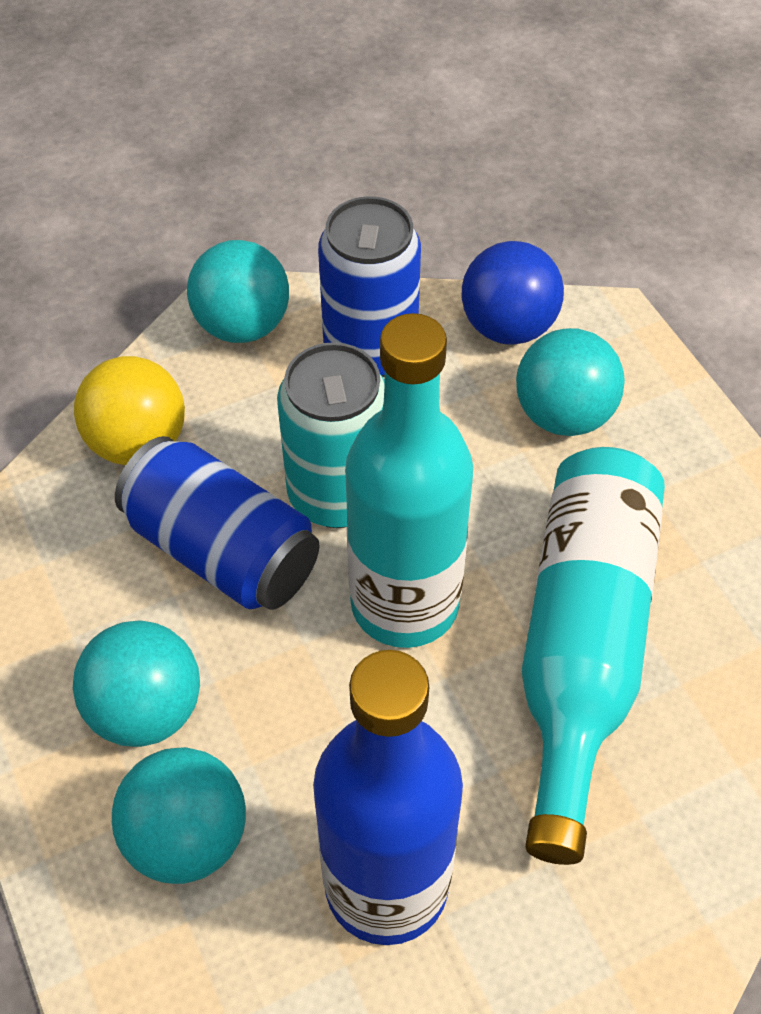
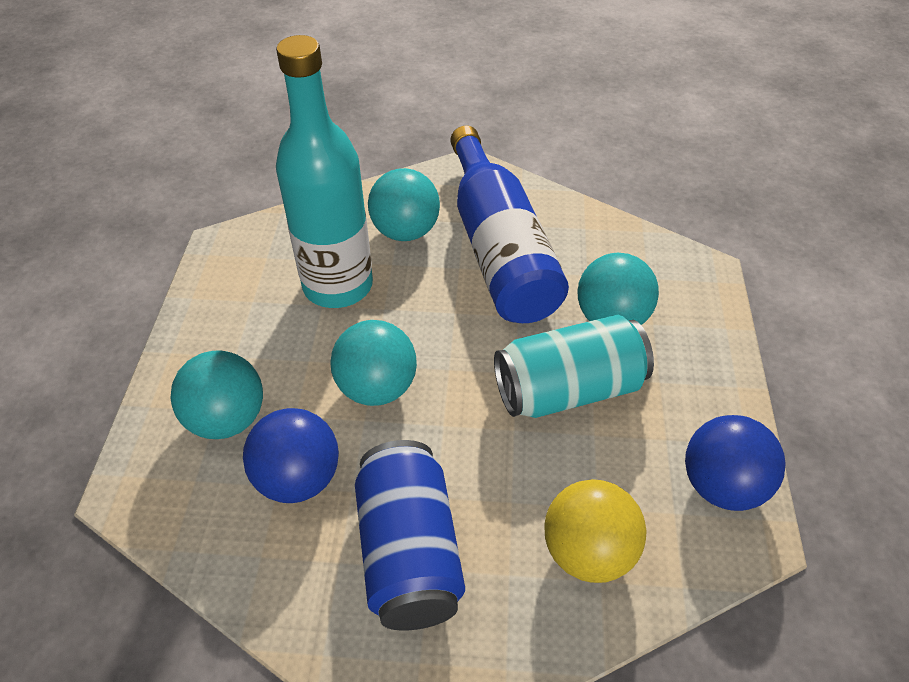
blue ball: 1 -> 2
blue can: 2 -> 1
turquoise bottle: 2 -> 1

